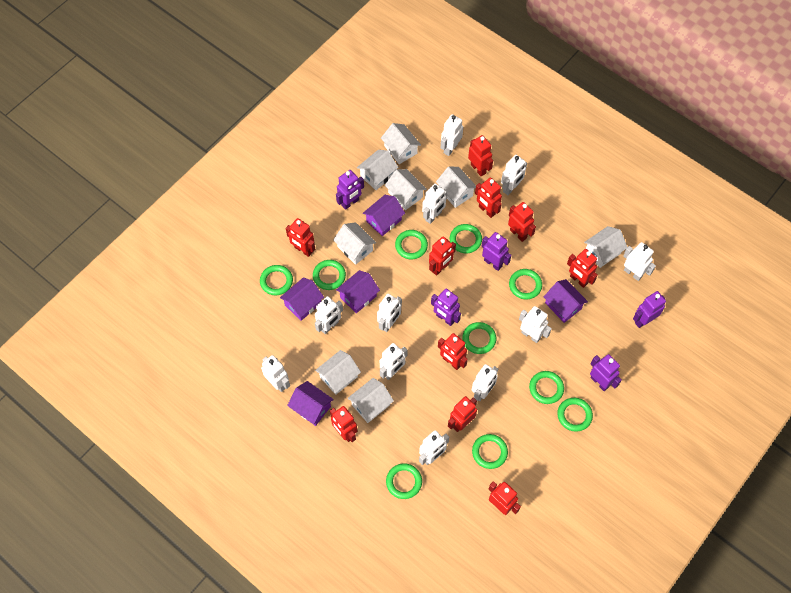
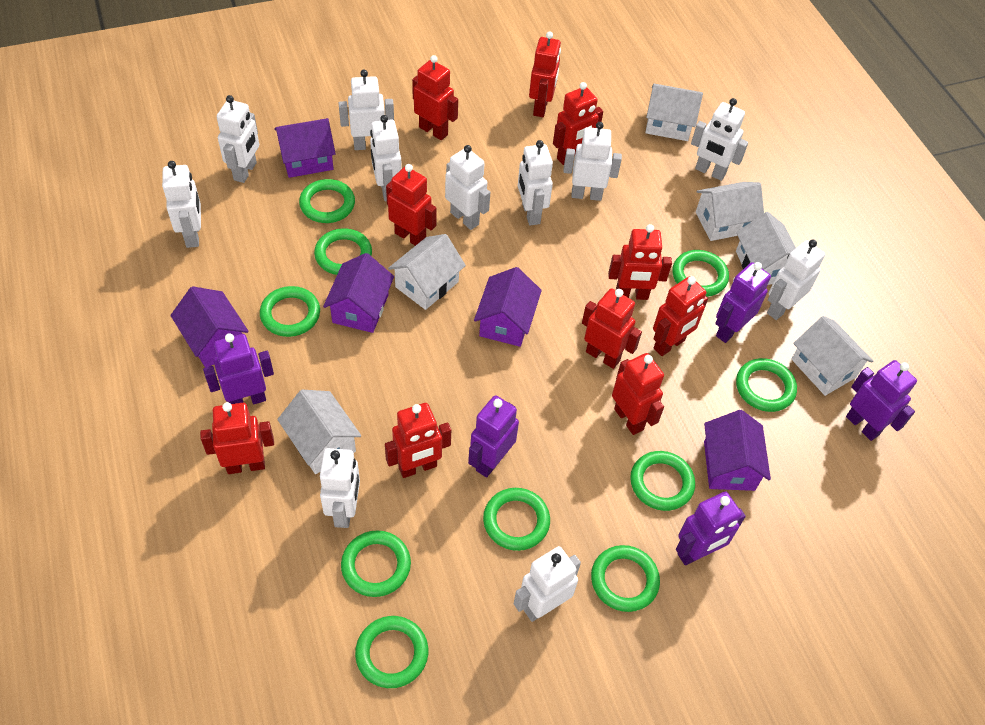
white house: 8 -> 6

